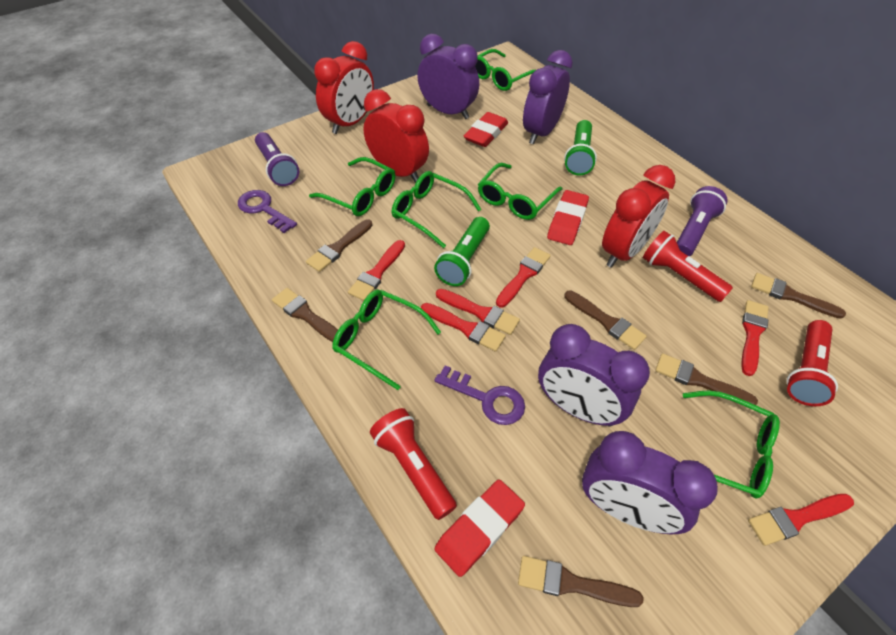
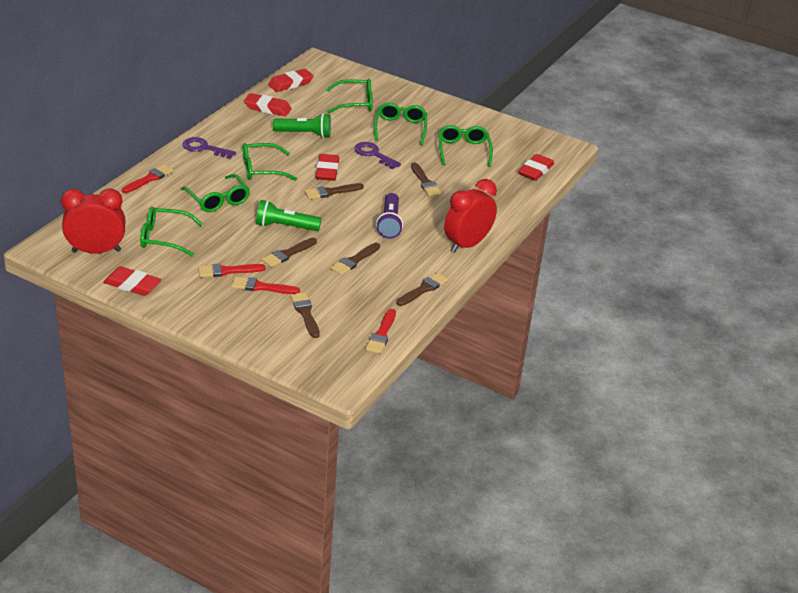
purple clock: 4 -> 0
purple flashlight: 2 -> 1
red brush: 6 -> 4
red clock: 3 -> 2
red eraser: 3 -> 5
red flashlight: 3 -> 0

